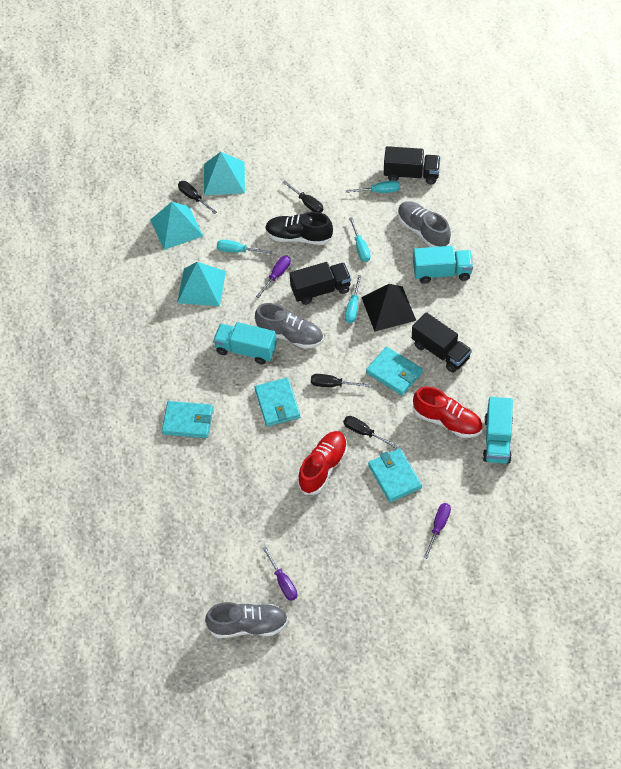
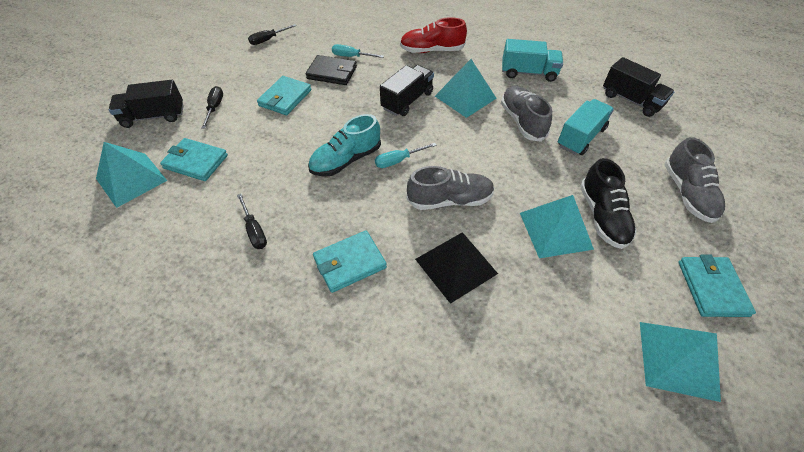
black screwdriver: 4 -> 3
black wallet: 0 -> 1
purple screwdriver: 3 -> 0
red shoe: 2 -> 1
turquoise pyramid: 3 -> 4
turquoise screwdriver: 4 -> 2
turquoise shoe: 0 -> 1
turquoise truck: 3 -> 2

